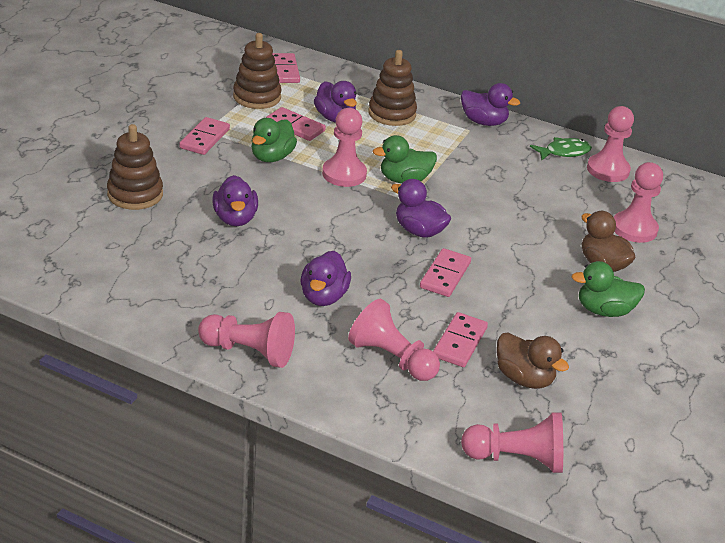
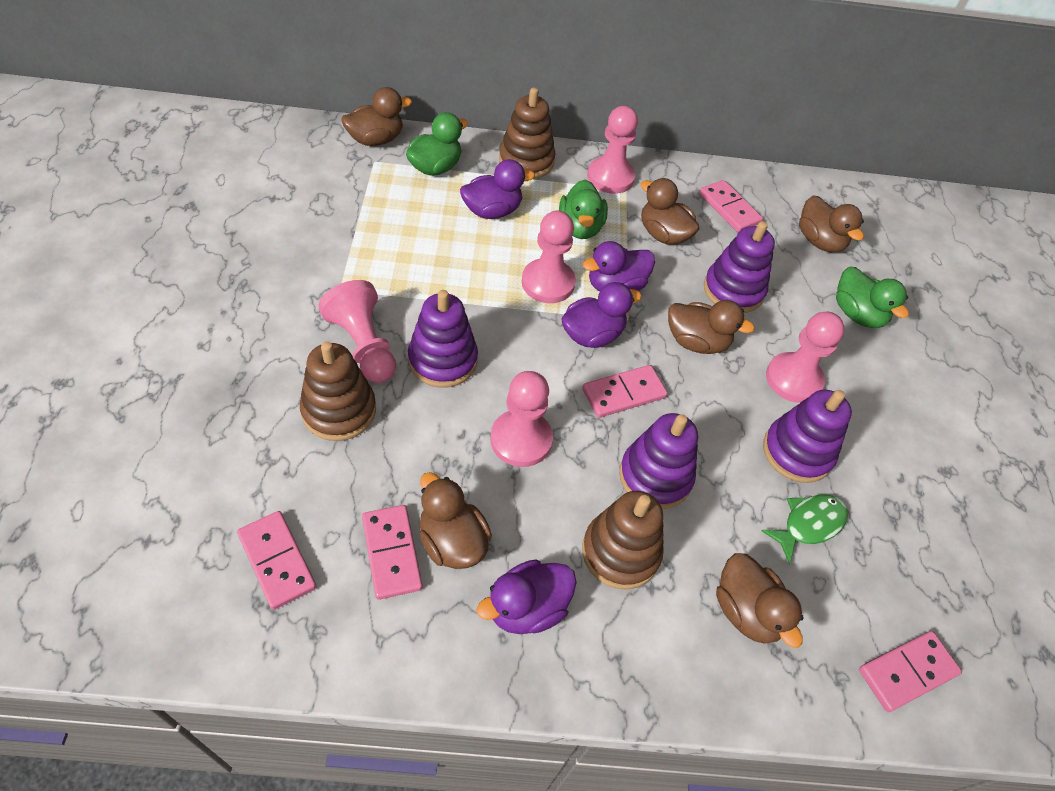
brown duck: 2 -> 6
pink pawn: 6 -> 5
purple duck: 5 -> 4
purple stacking toy: 0 -> 4

